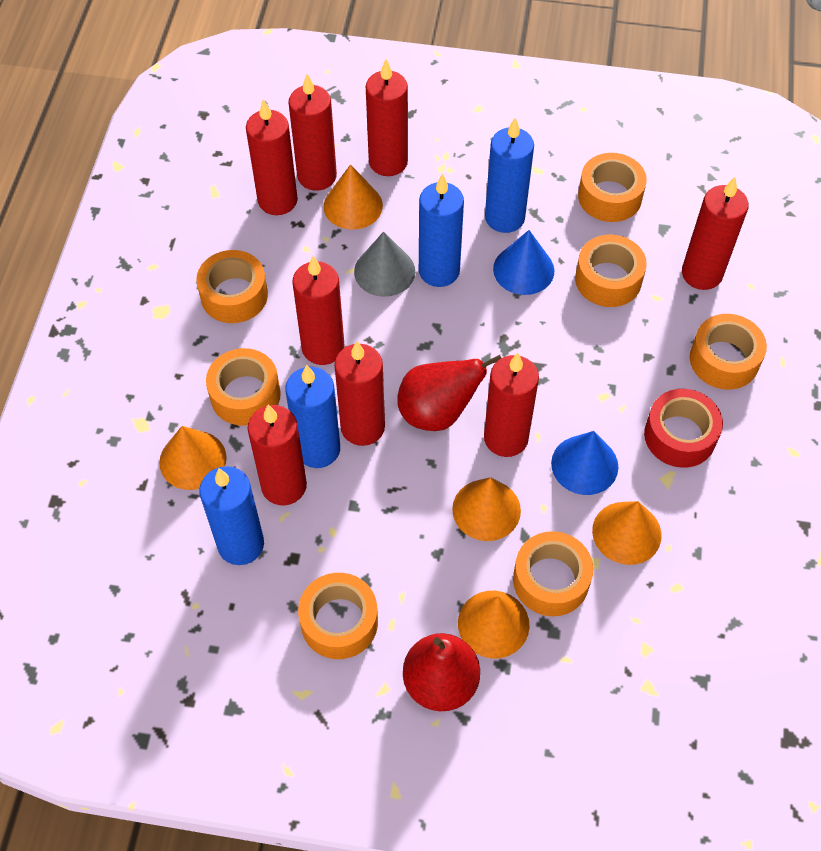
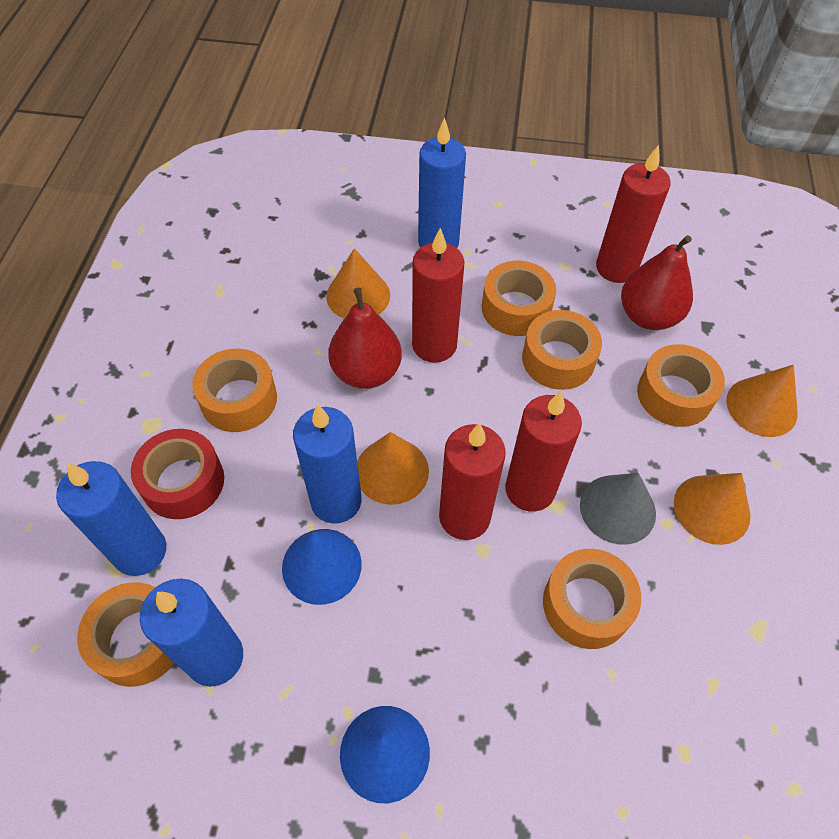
orange cone: 5 -> 4
orange tape: 7 -> 6
red candle: 8 -> 4

